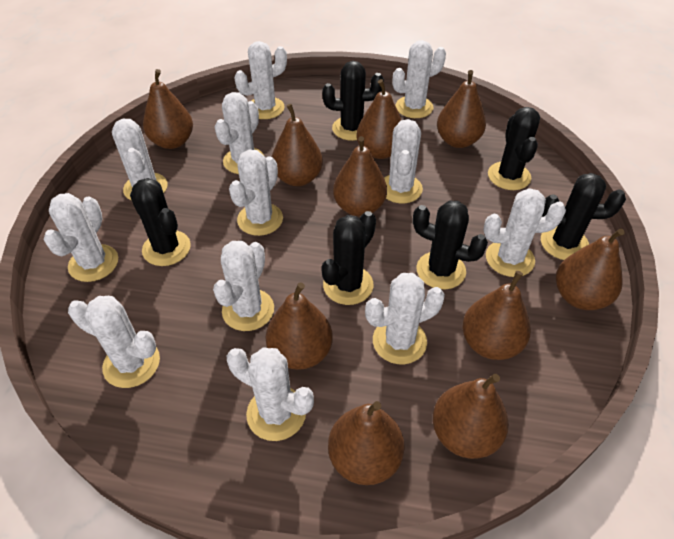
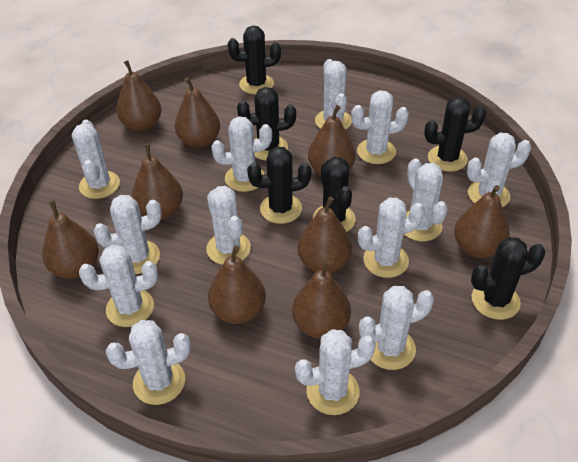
brown pear: 10 -> 9
white cactus: 12 -> 13

